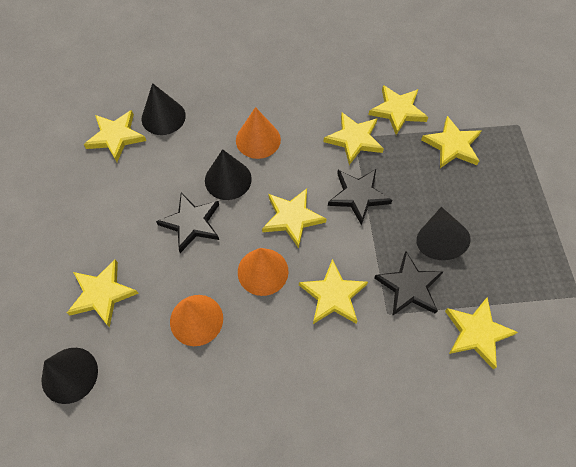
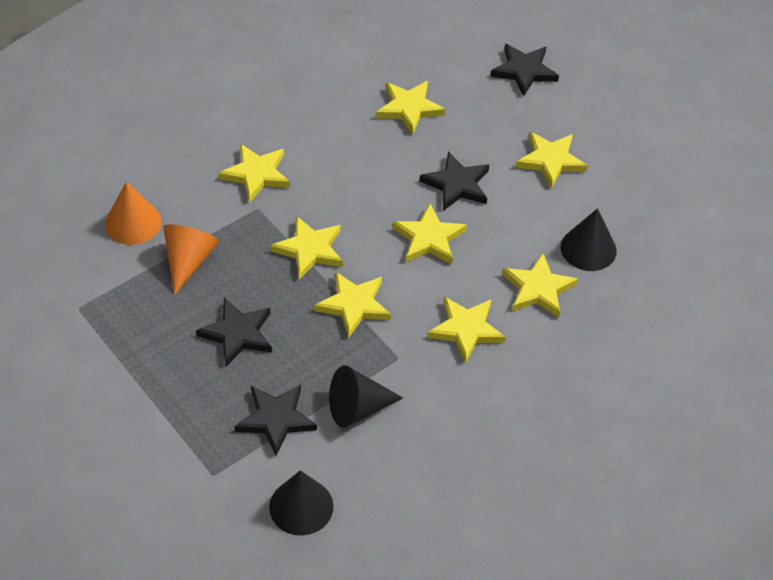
black cone: 4 -> 3
black star: 3 -> 4
orange cone: 3 -> 2

